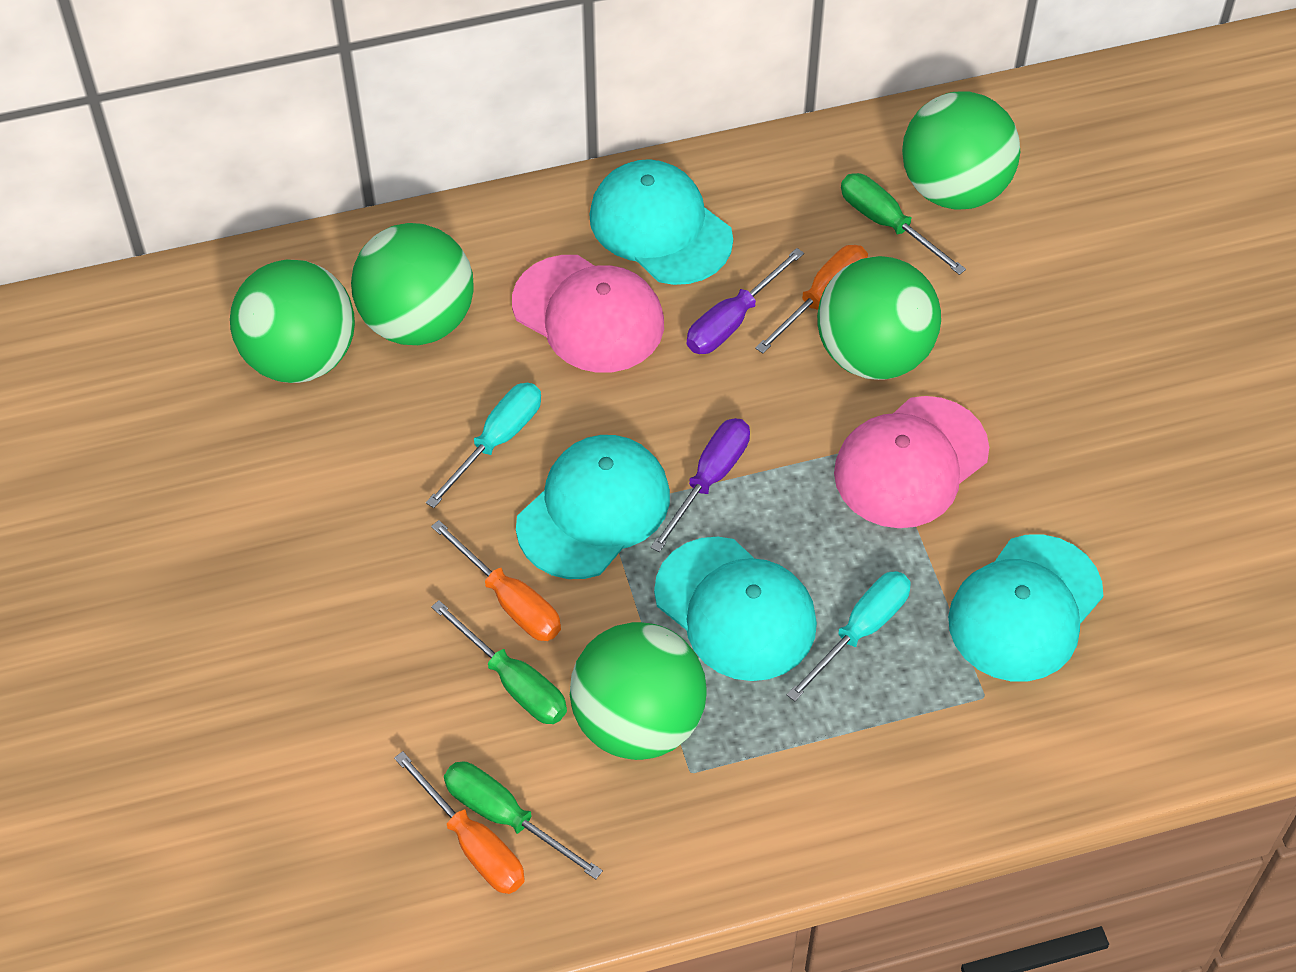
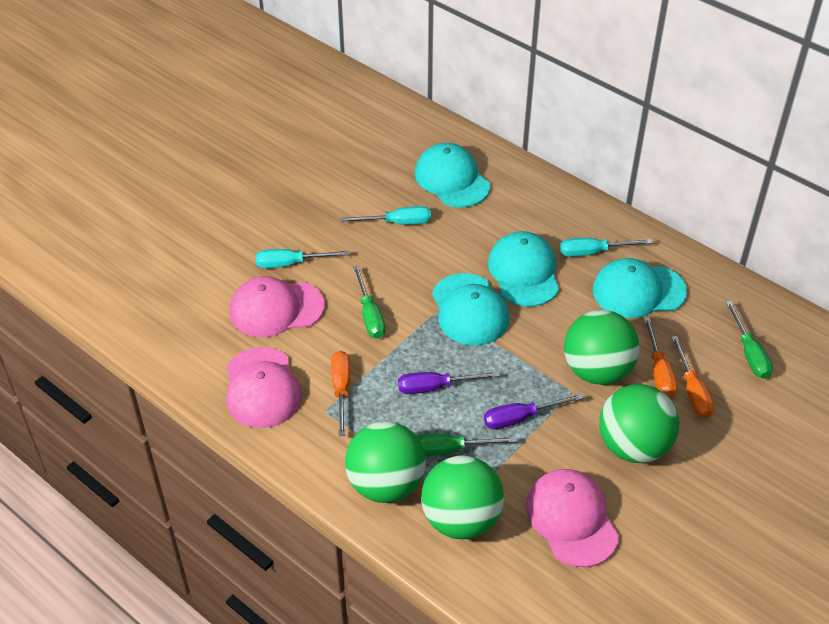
green ball: 5 -> 4
pink cap: 2 -> 3
turquoise screwdriver: 2 -> 3

